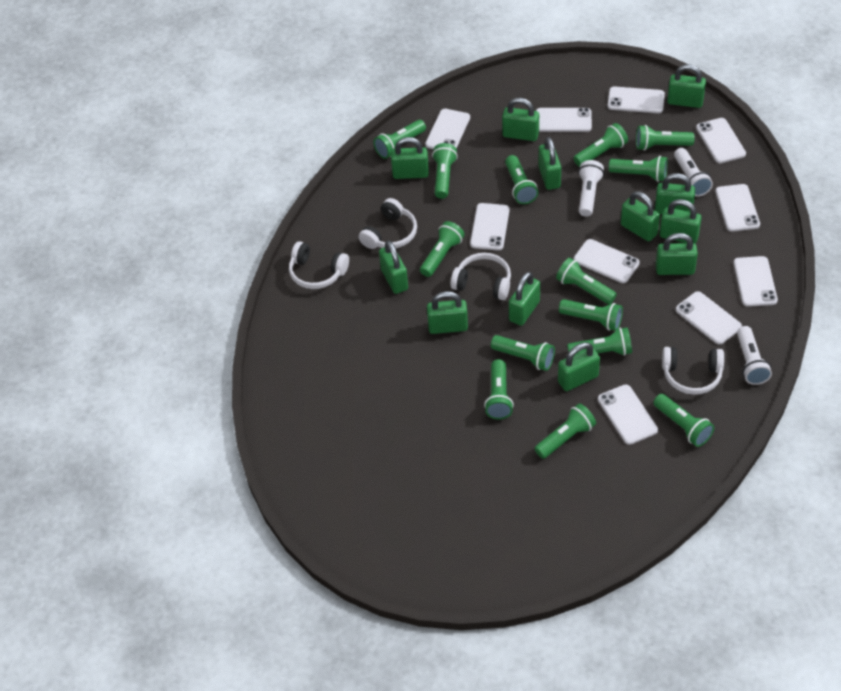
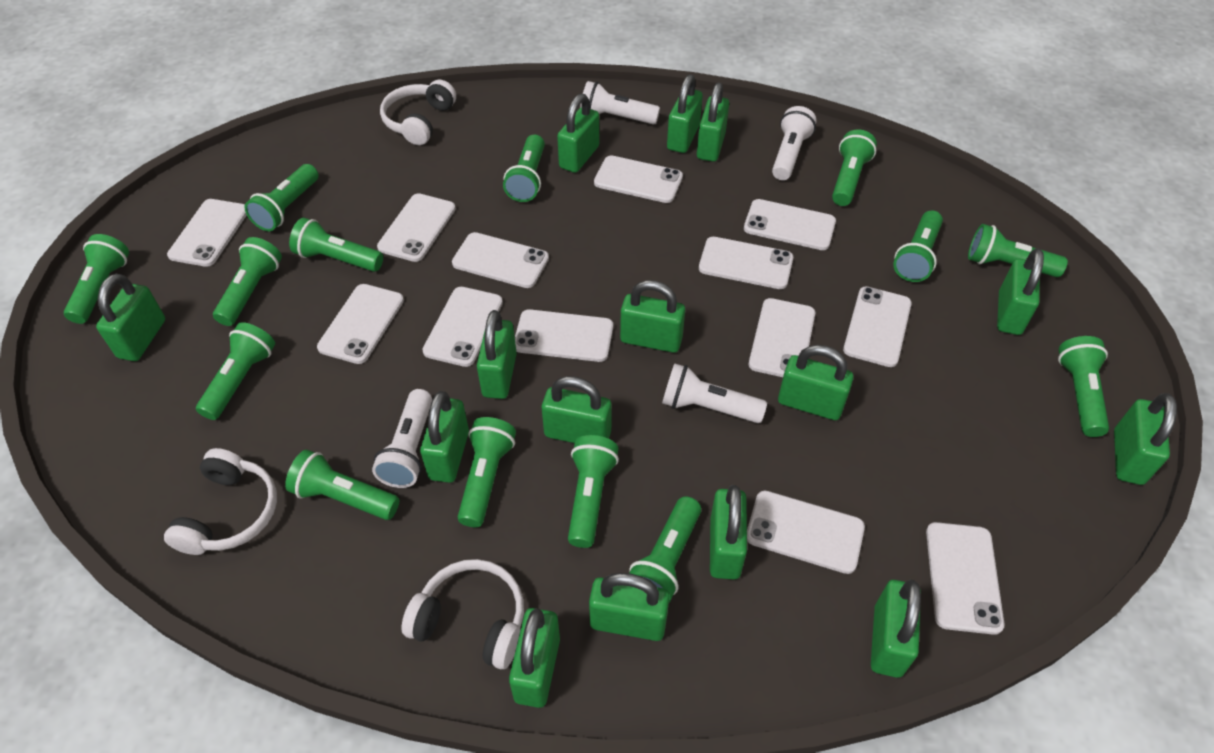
green padlock: 12 -> 15
white flashlight: 3 -> 4
white headphones: 4 -> 3
white phone: 10 -> 13

